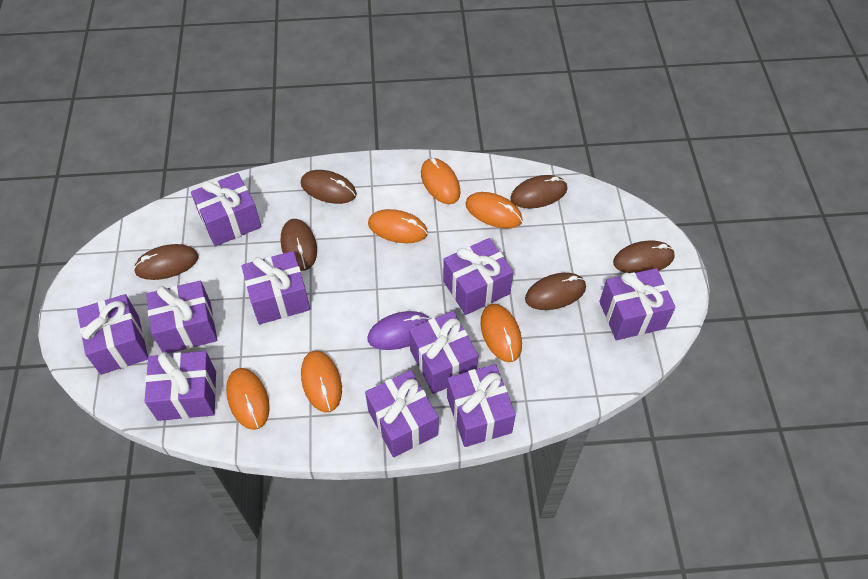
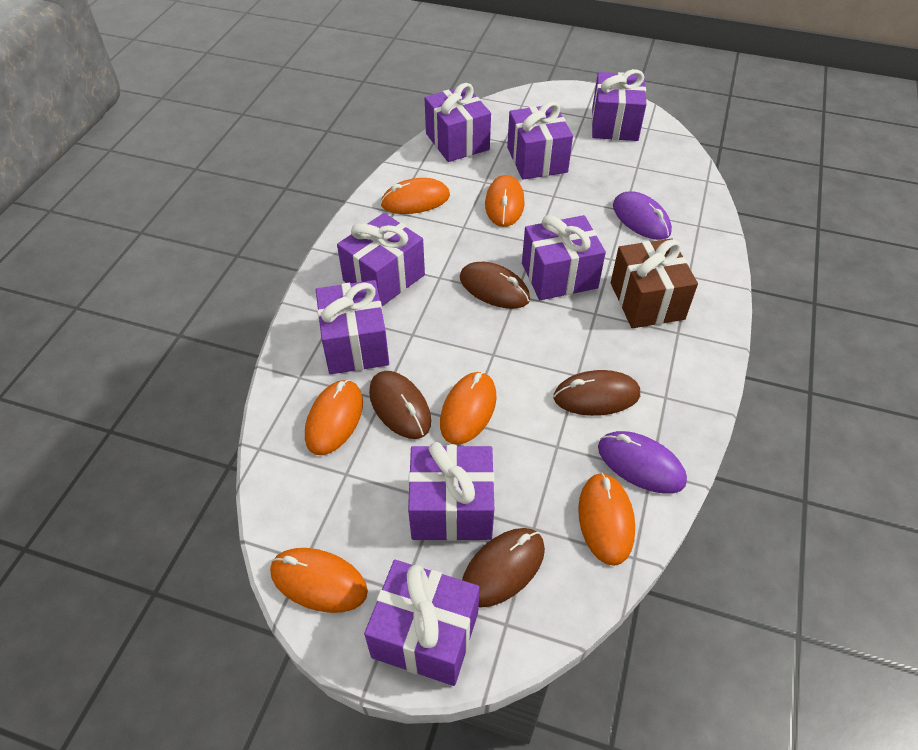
brown gift: 0 -> 1
brown mouse: 6 -> 4
purple gift: 10 -> 8
purple mouse: 1 -> 2

